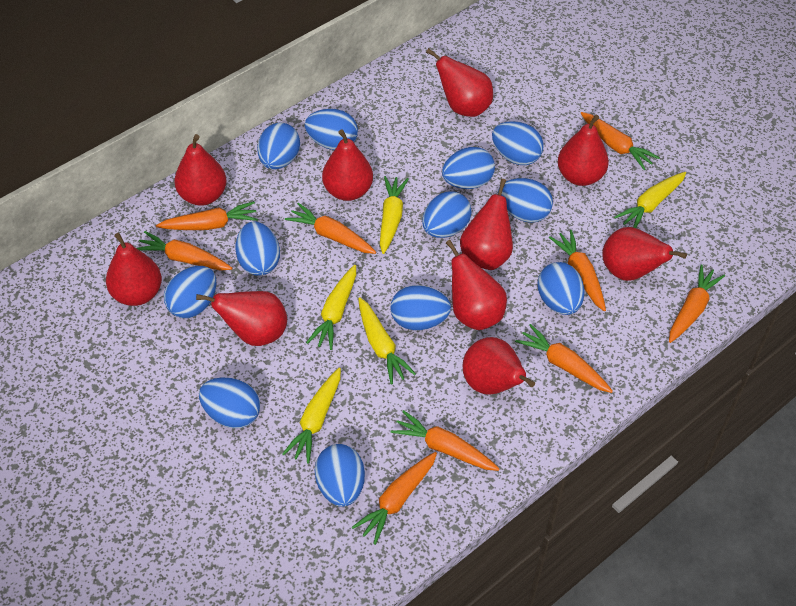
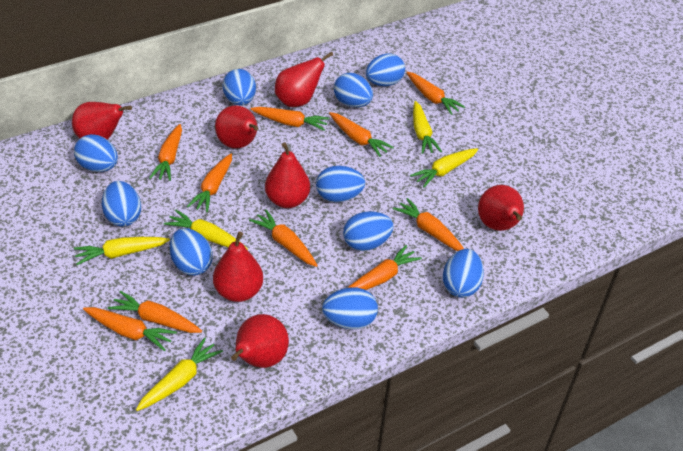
blue egg: 12 -> 10
orange carrot: 9 -> 10
red pear: 10 -> 7

